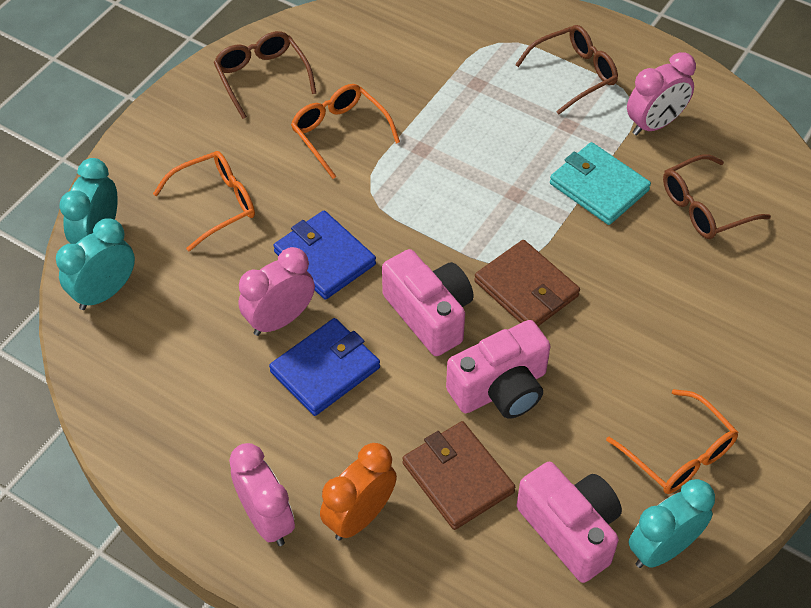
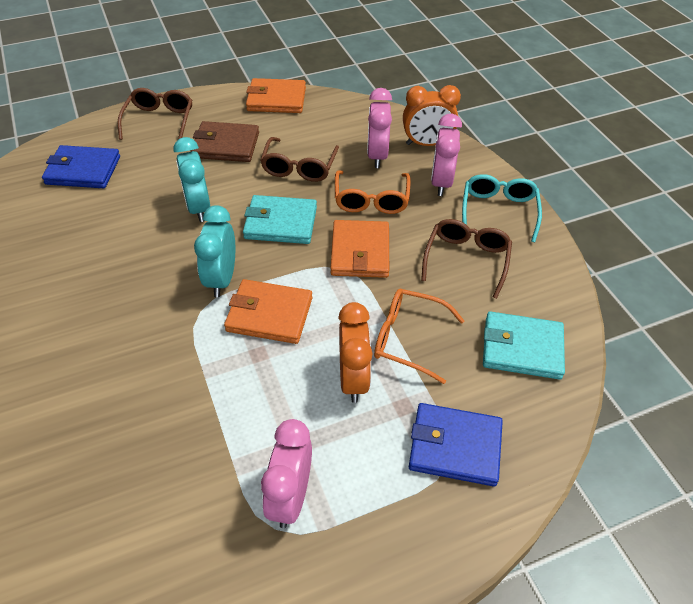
brown wallet: 2 -> 1
orange clock: 1 -> 2
orange glasses: 3 -> 2
orange wallet: 0 -> 3
pink camera: 3 -> 0
turquoise clock: 3 -> 2
turquoise glasses: 0 -> 1
turquoise wallet: 1 -> 2

